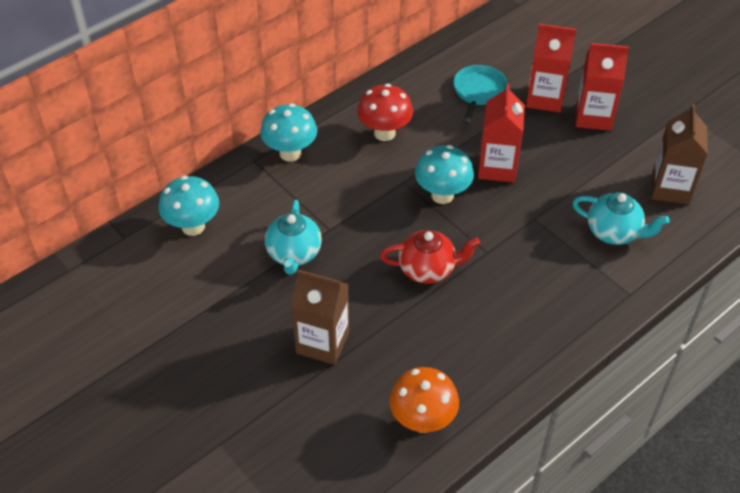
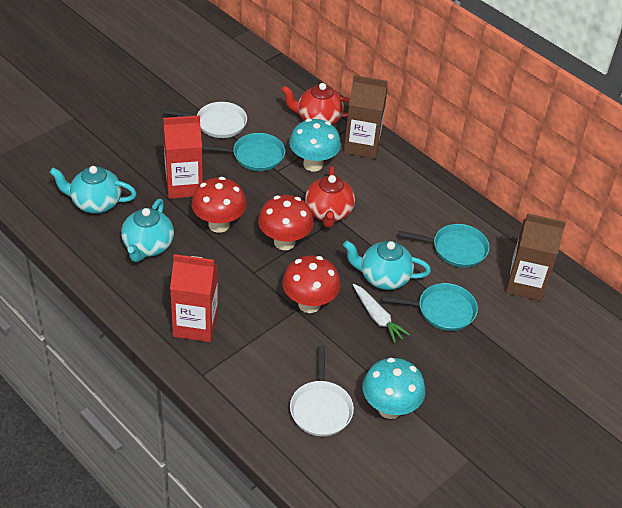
orange mushroom: 1 -> 0
red carton: 3 -> 2
red mushroom: 1 -> 3
red teapot: 1 -> 2
turquoise mushroom: 3 -> 2
turquoise pan: 1 -> 3
turquoise teapot: 2 -> 3
white carrot: 0 -> 1
white pan: 0 -> 2

